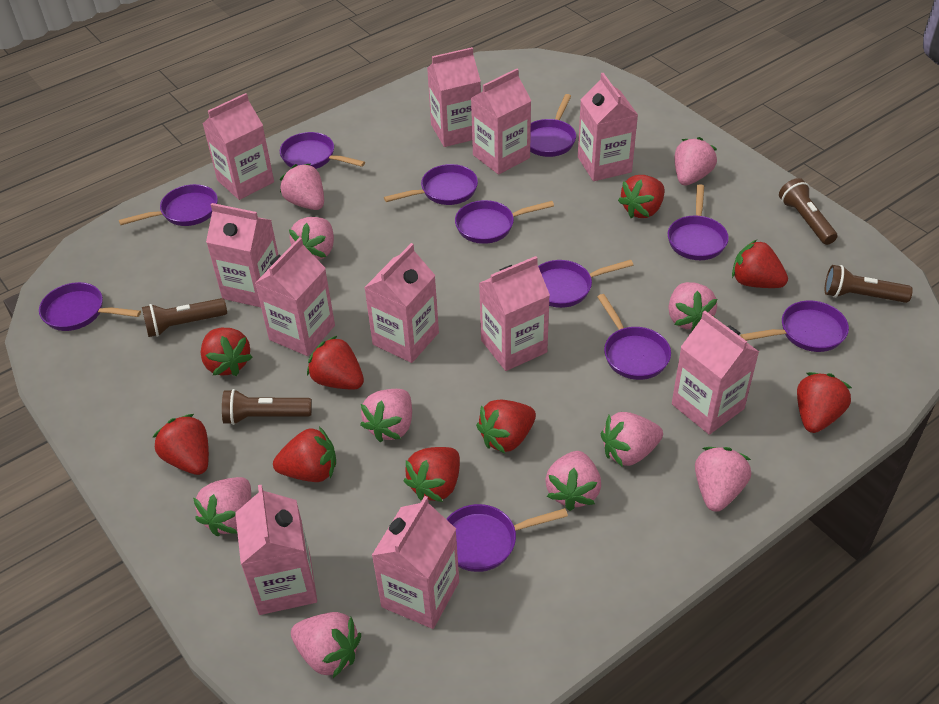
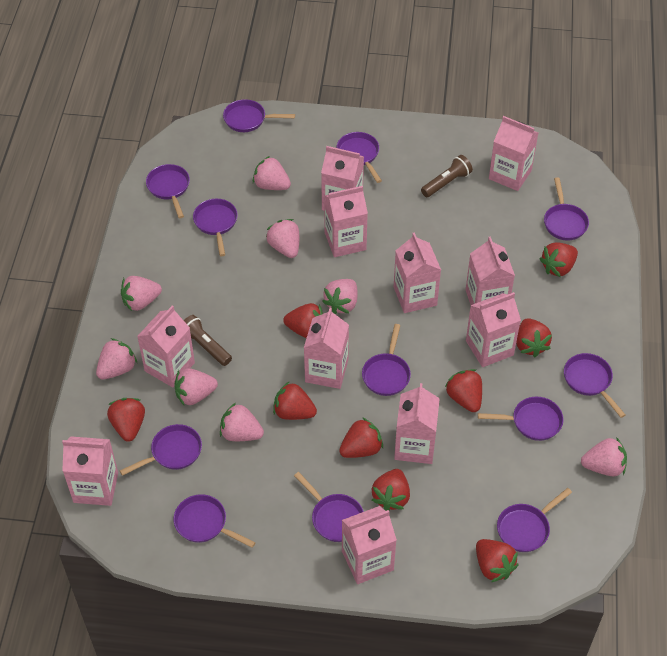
brown flashlight: 4 -> 2
pink strawberry: 10 -> 8
purple pan: 11 -> 12

